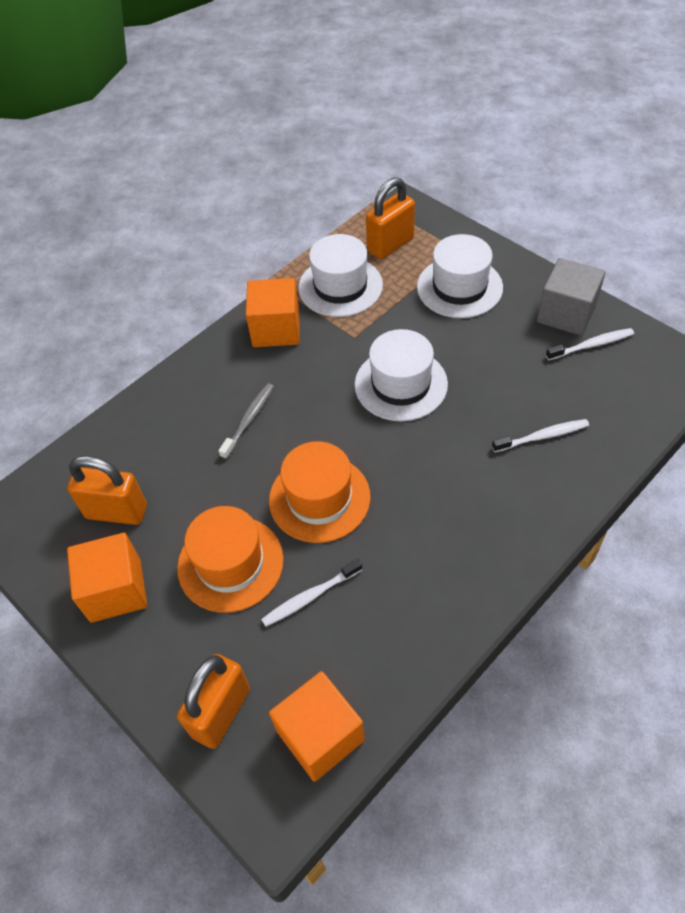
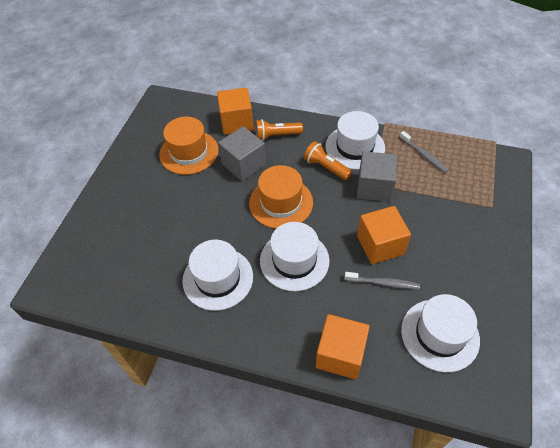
grey cube: 1 -> 2
grey toothbrush: 1 -> 2
orange flashlight: 0 -> 2
orange padlock: 3 -> 0
white hat: 3 -> 4
white toothbrush: 3 -> 0

